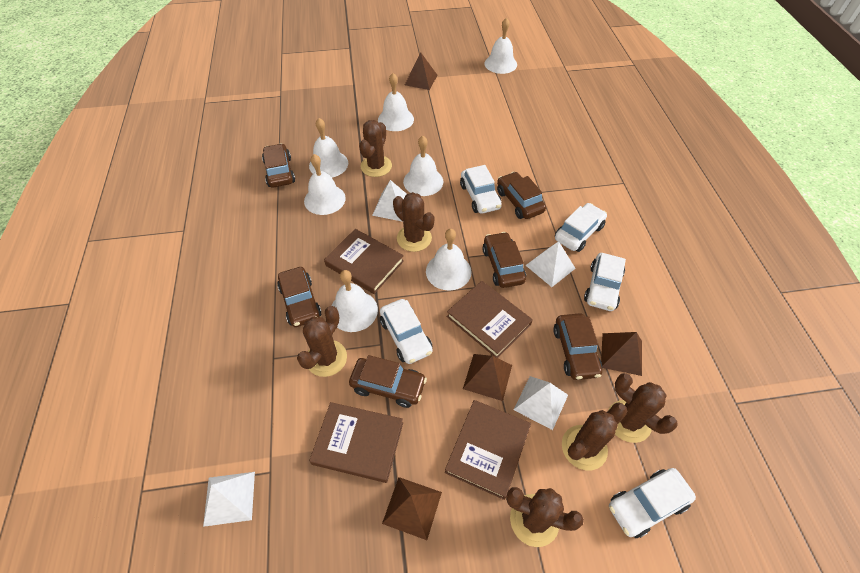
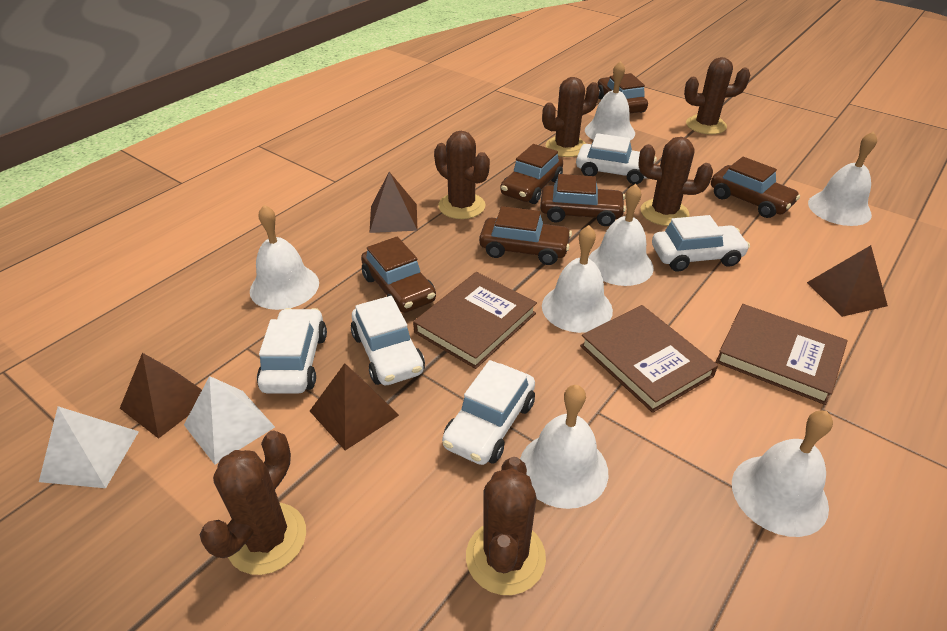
brown book: 4 -> 3
white pyramid: 4 -> 2

